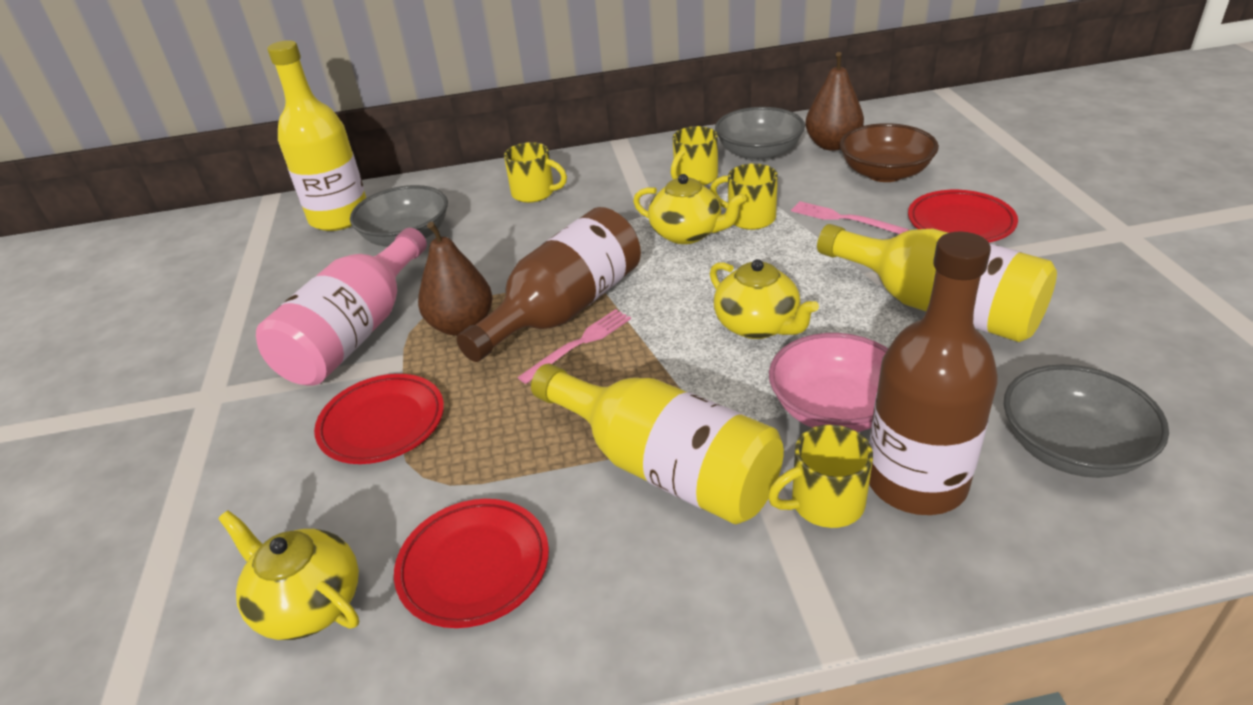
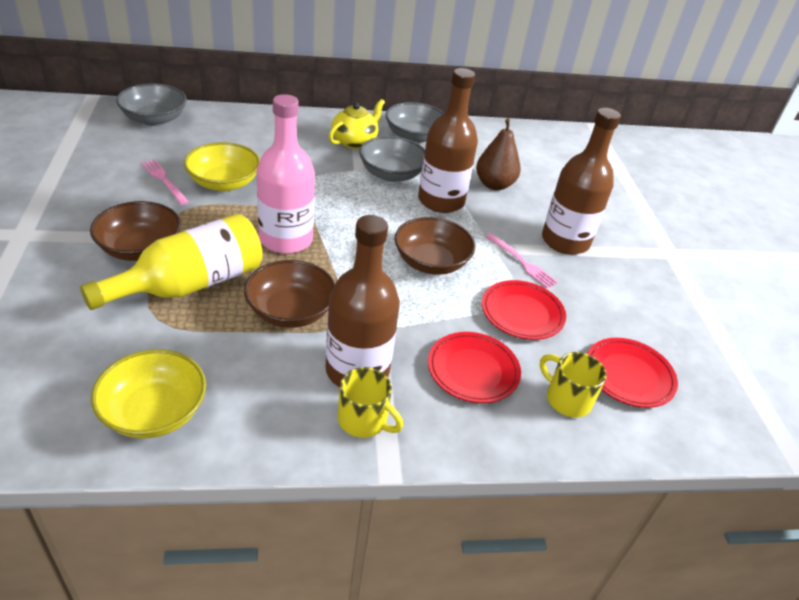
brown bottle: 2 -> 3
brown bowl: 1 -> 3
brown pear: 2 -> 1
pink bowl: 1 -> 0
yellow bottle: 3 -> 1
yellow bowl: 0 -> 2
yellow mug: 4 -> 2
yellow teapot: 3 -> 1

